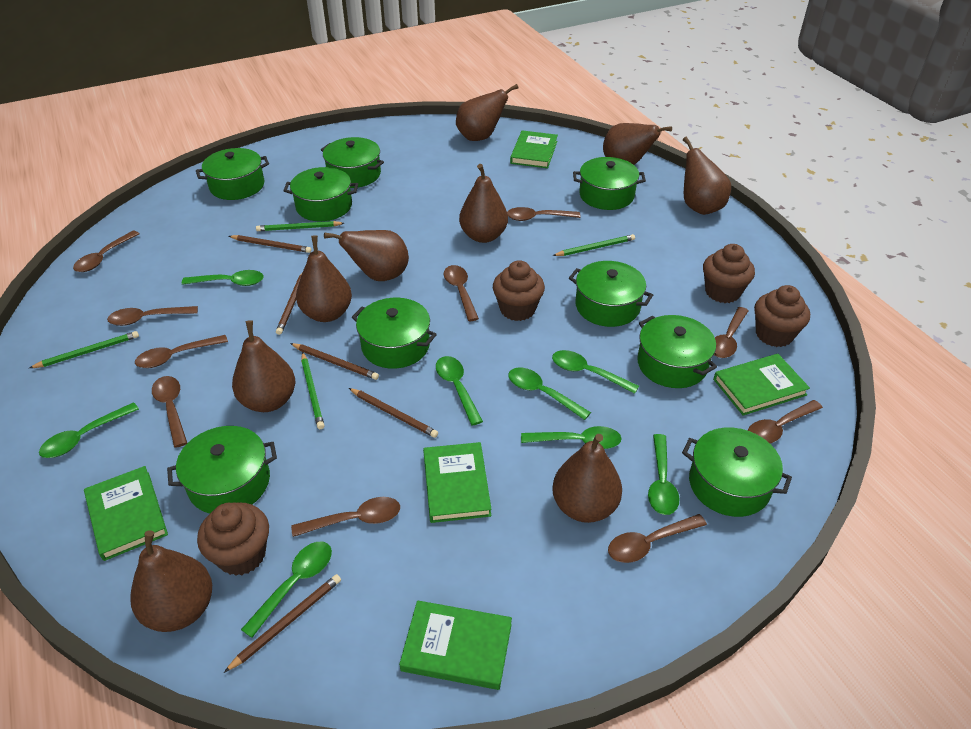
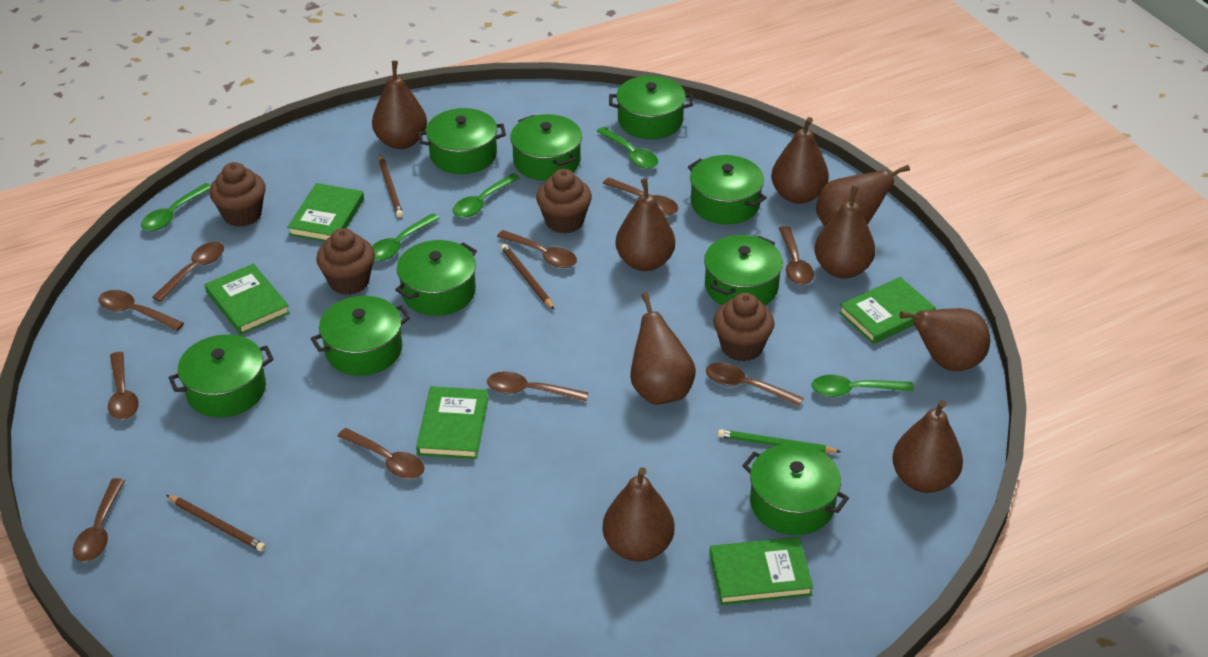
brown pencil: 5 -> 3
green pencil: 4 -> 1
green spoon: 8 -> 5

